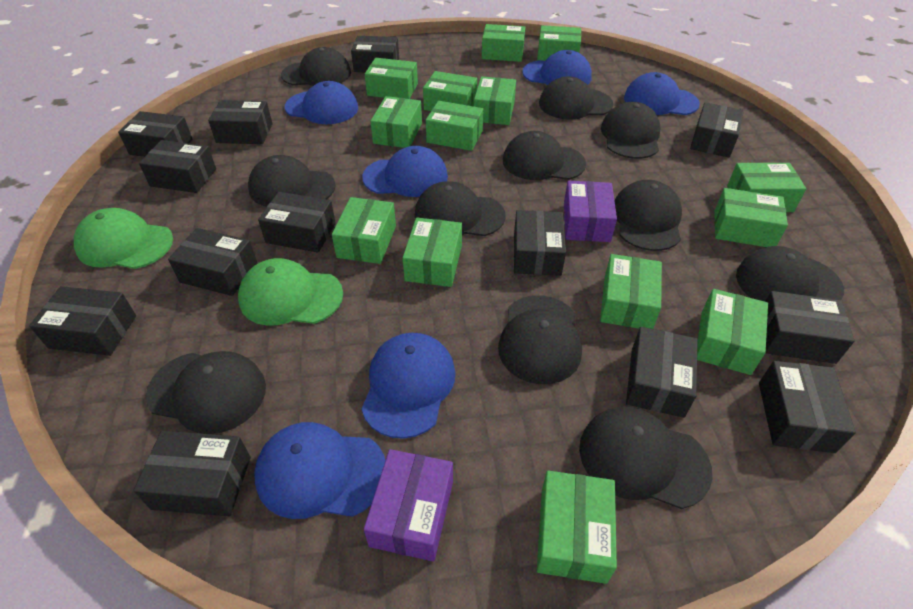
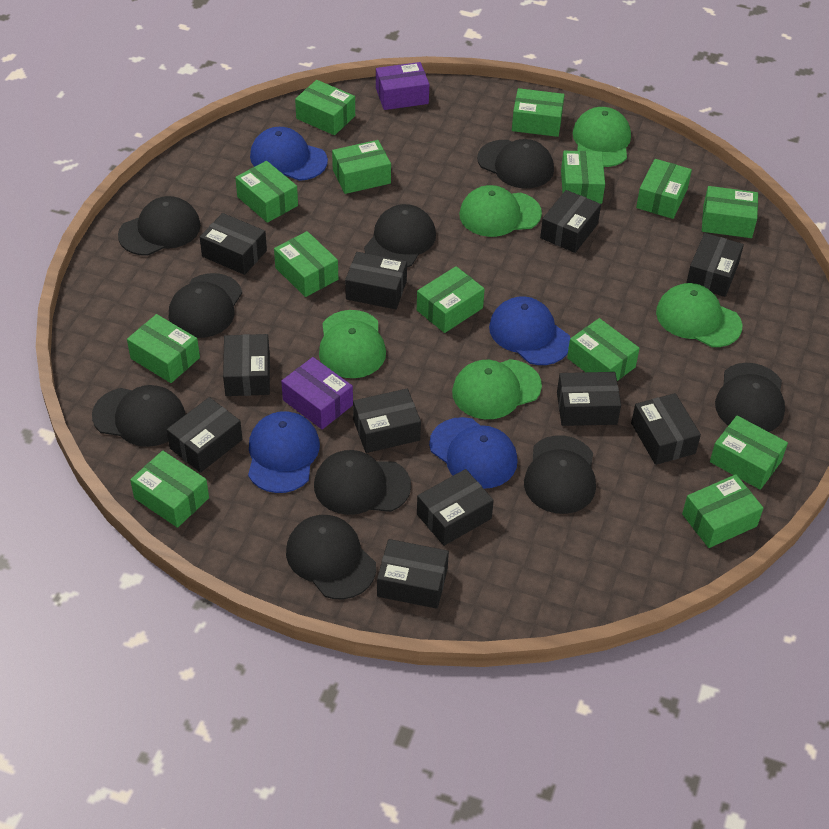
black box: 13 -> 11
black cap: 11 -> 9
blue cap: 6 -> 4
green cap: 2 -> 5

